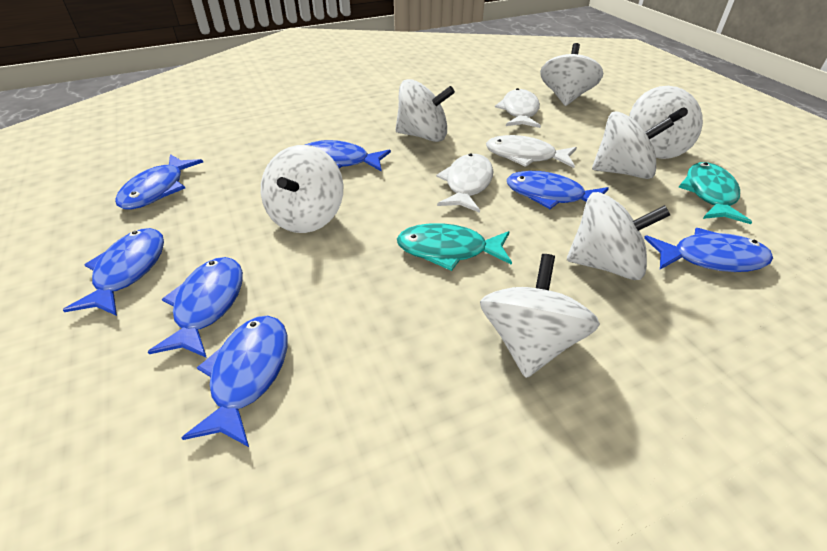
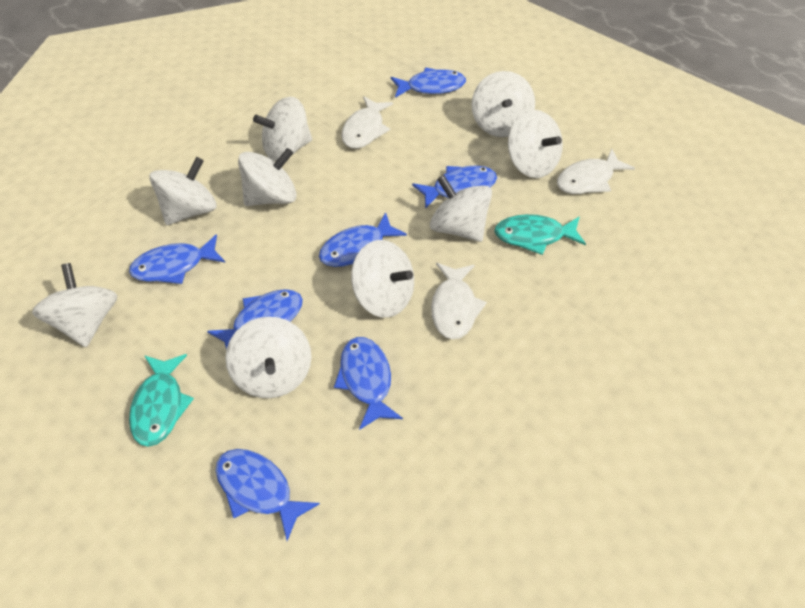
white spinning top: 7 -> 9

